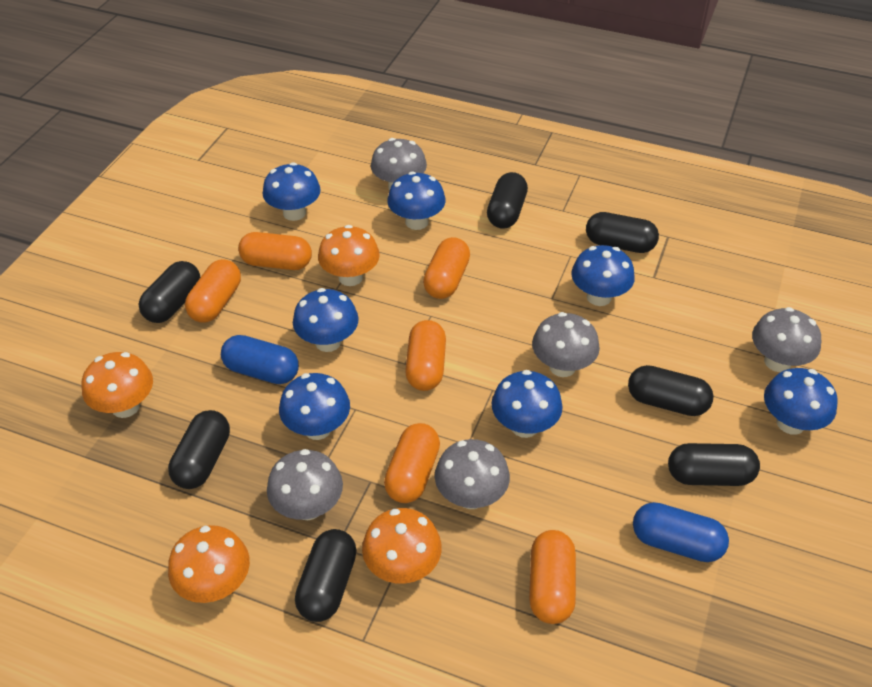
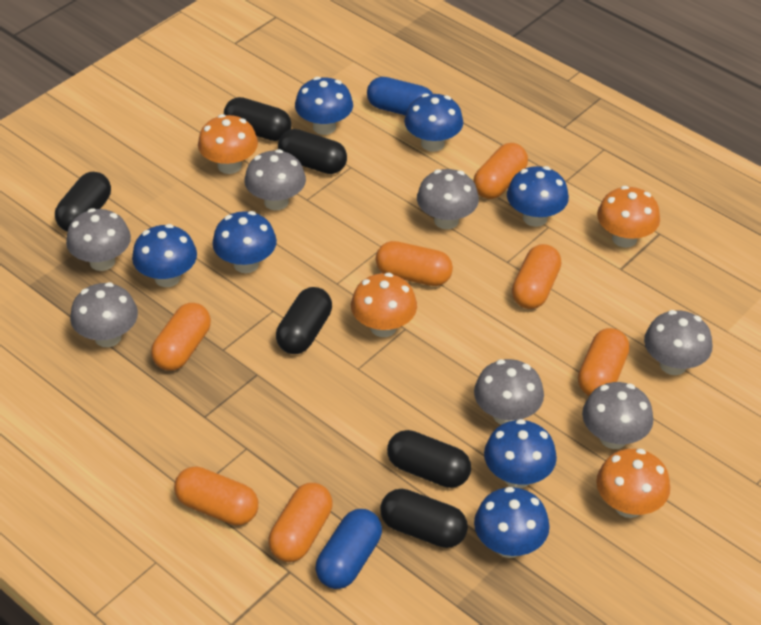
black capsule: 7 -> 6
grey mushroom: 5 -> 7
orange capsule: 6 -> 7

